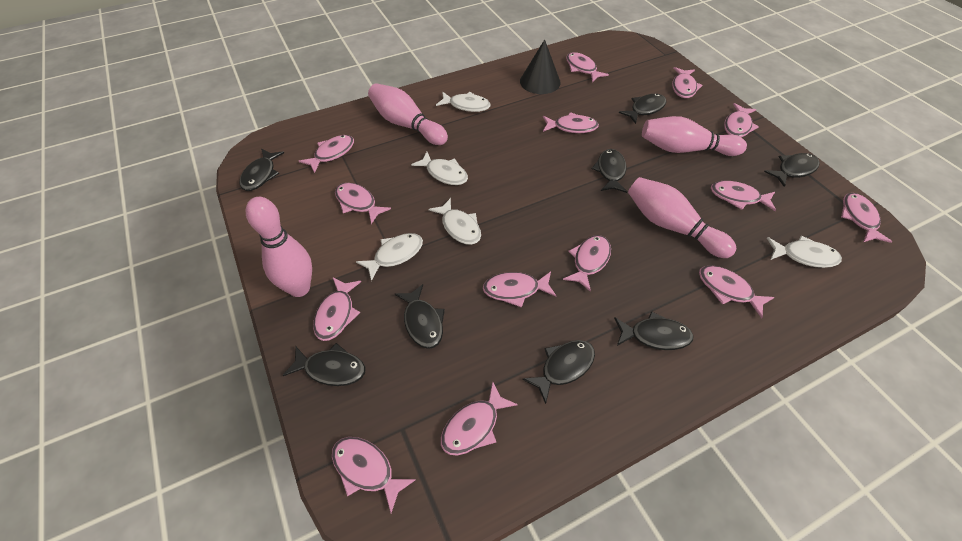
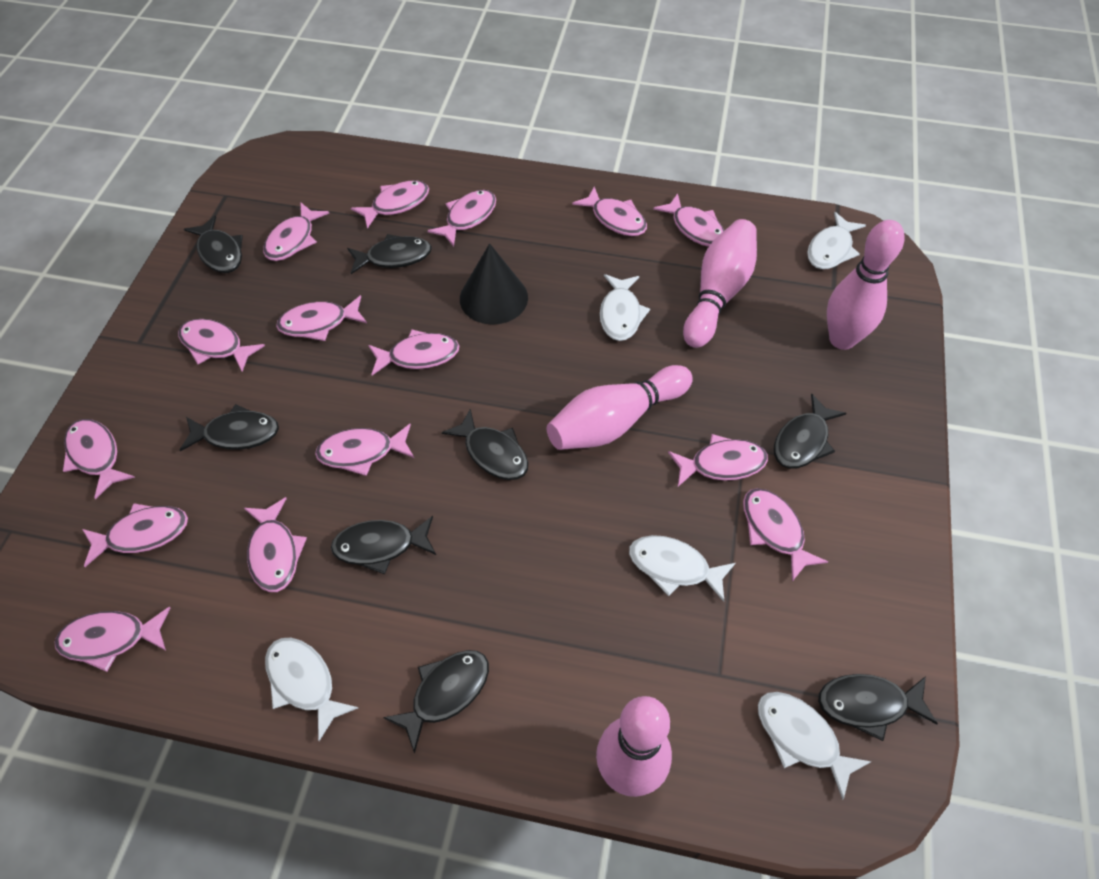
pink fish: 14 -> 15

